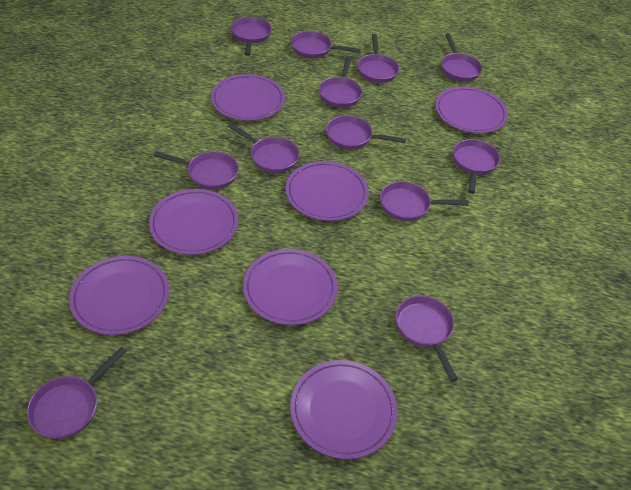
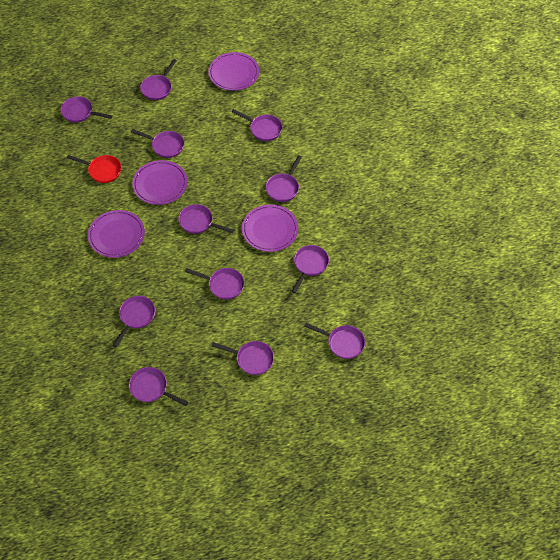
purple plate: 7 -> 4
red pan: 0 -> 1

